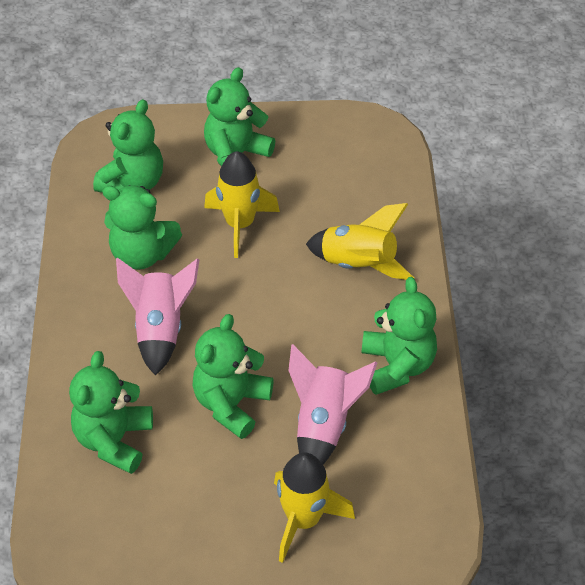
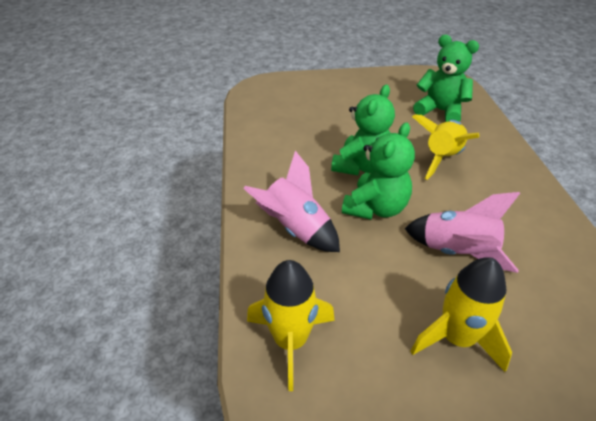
green teddy bear: 6 -> 3

